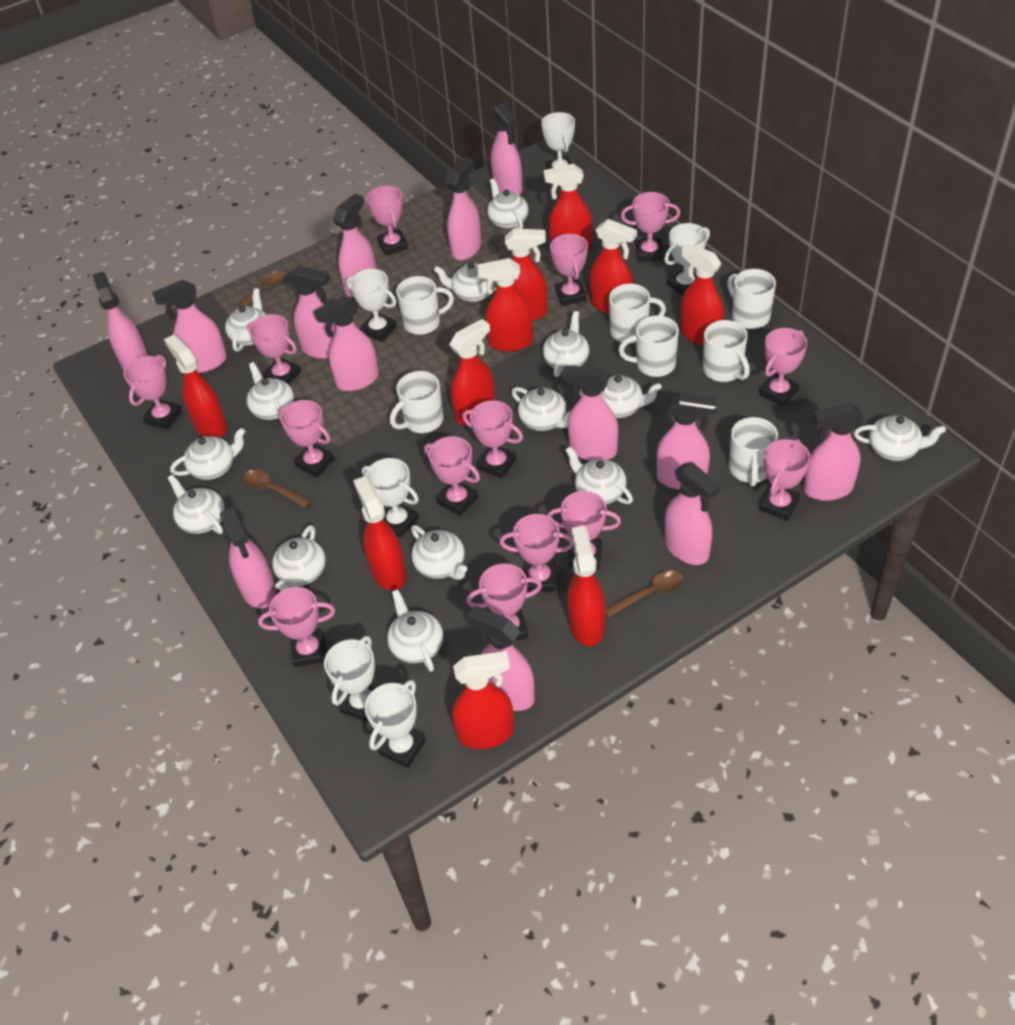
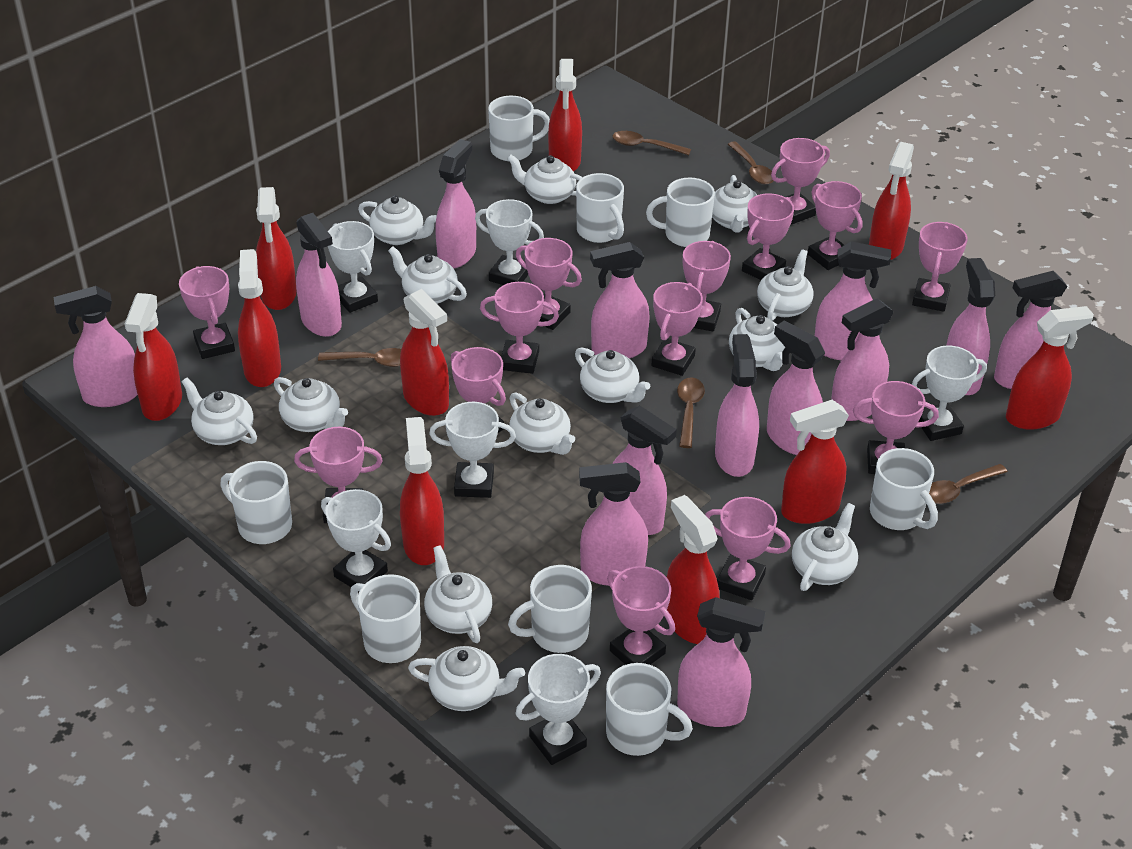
brown spoon: 3 -> 5
white mug: 7 -> 8
white teapot: 14 -> 13

